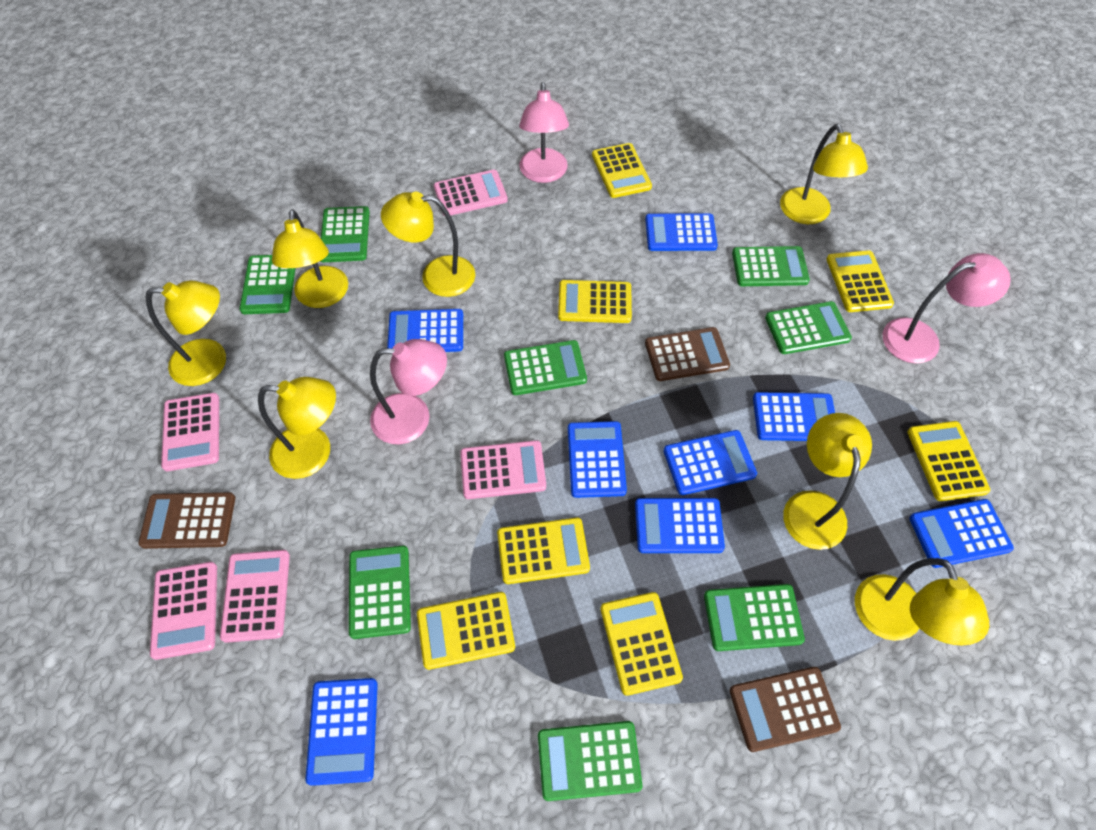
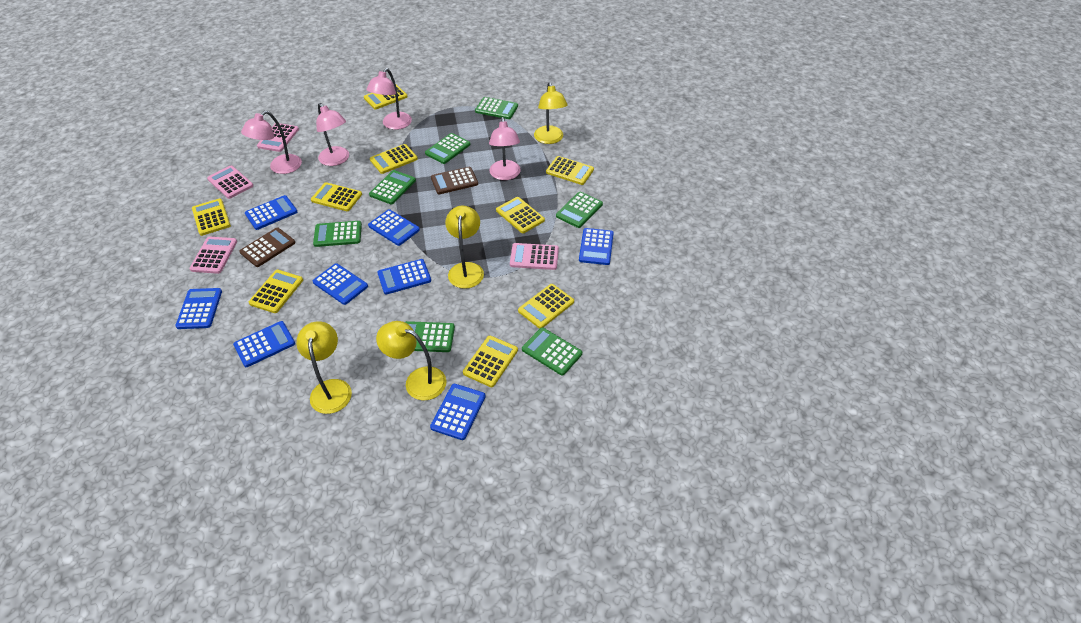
brown calculator: 3 -> 2
green calculator: 8 -> 7
pink calculator: 5 -> 4
pink lamp: 3 -> 4
yellow calculator: 7 -> 9
yellow lamp: 7 -> 4

